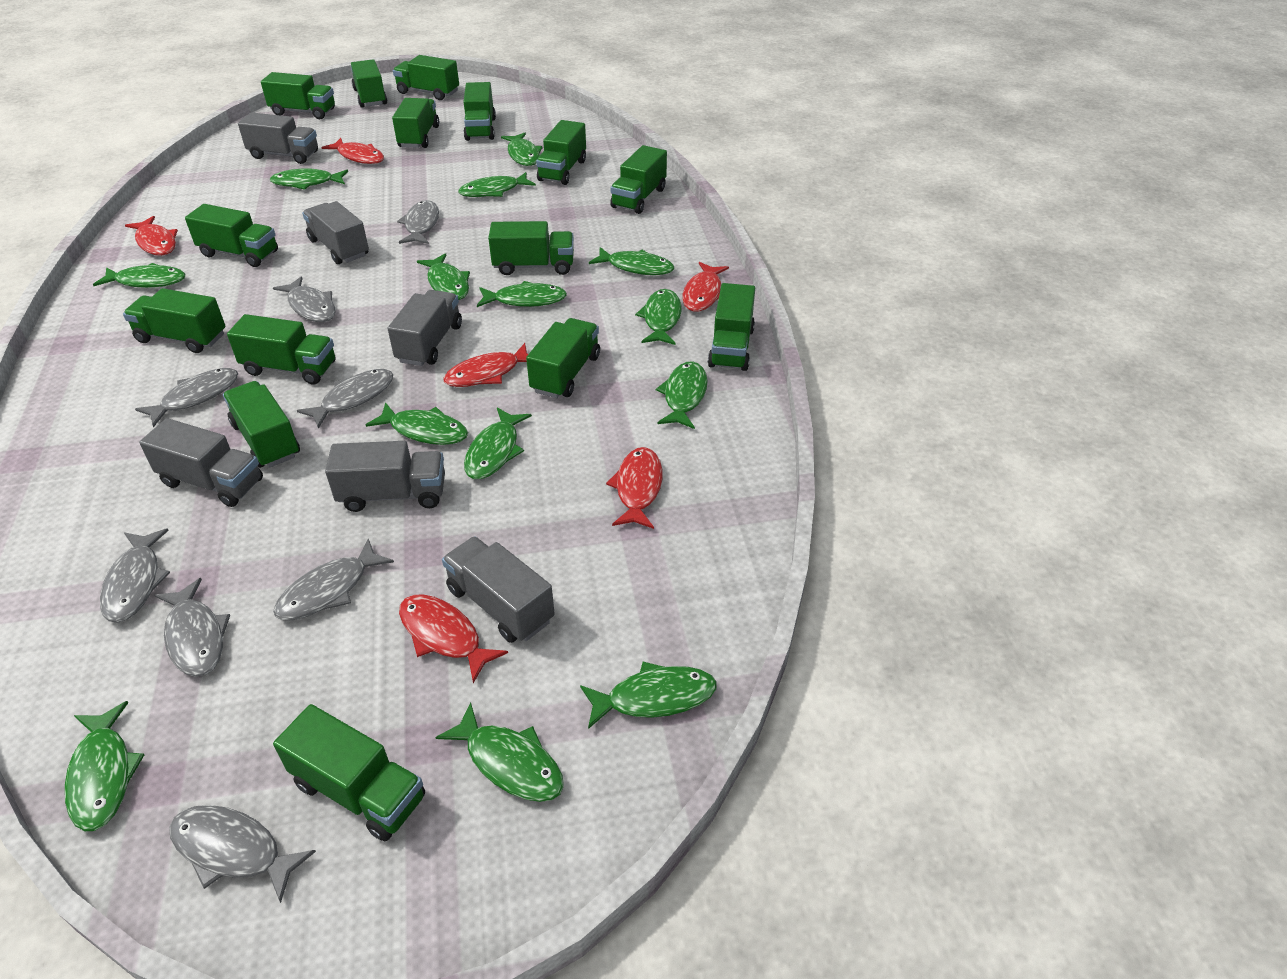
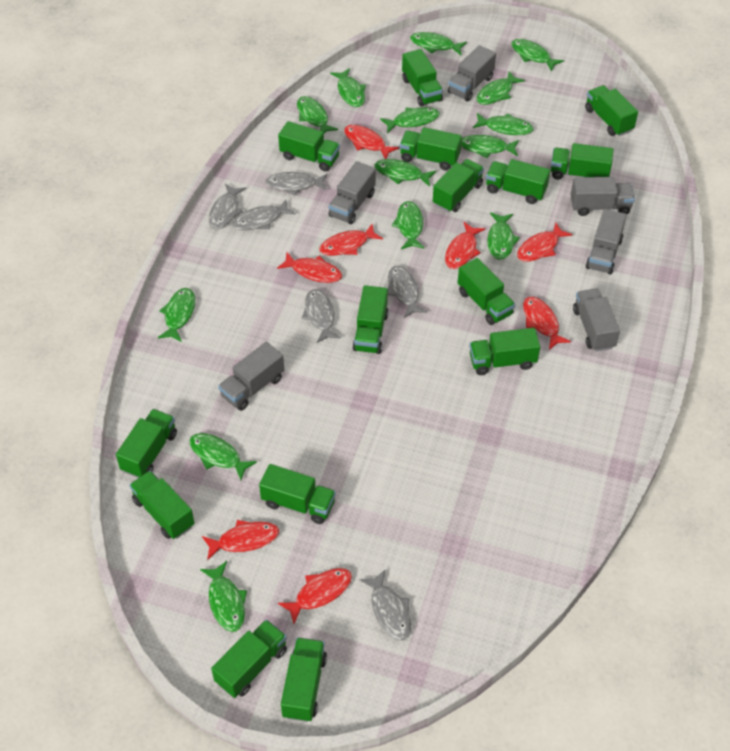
grey fish: 8 -> 6
red fish: 6 -> 8

